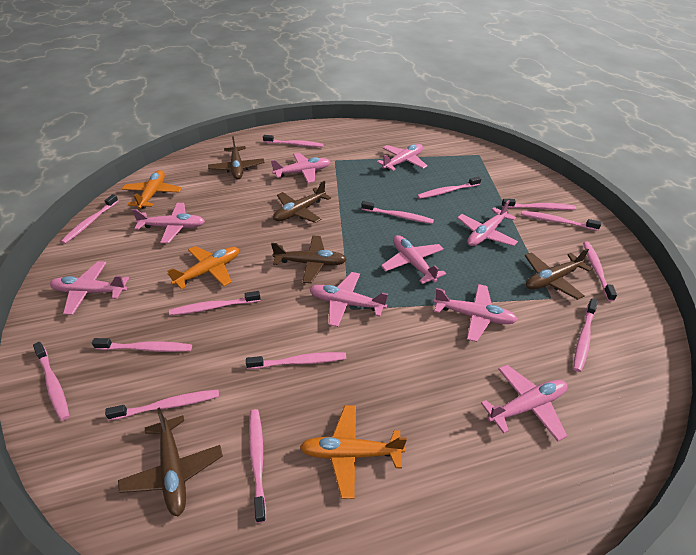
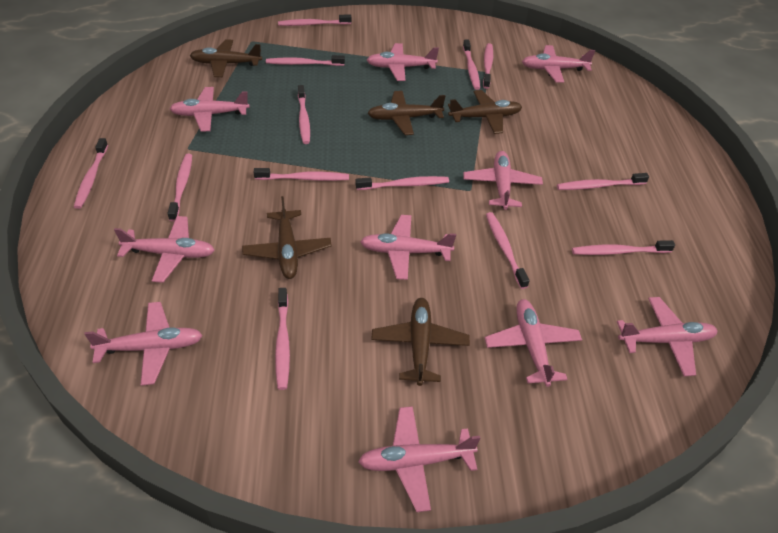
orange plane: 3 -> 0
pink plane: 9 -> 10
pink toothbrush: 14 -> 13

